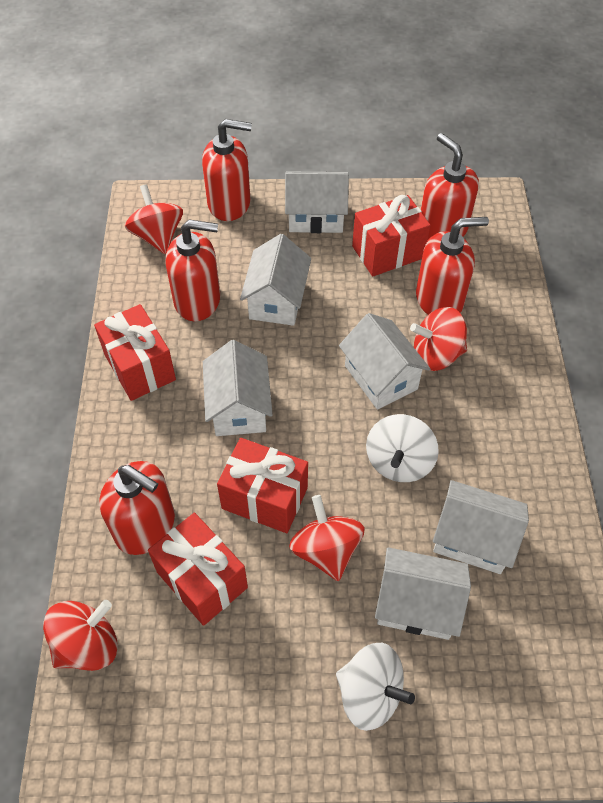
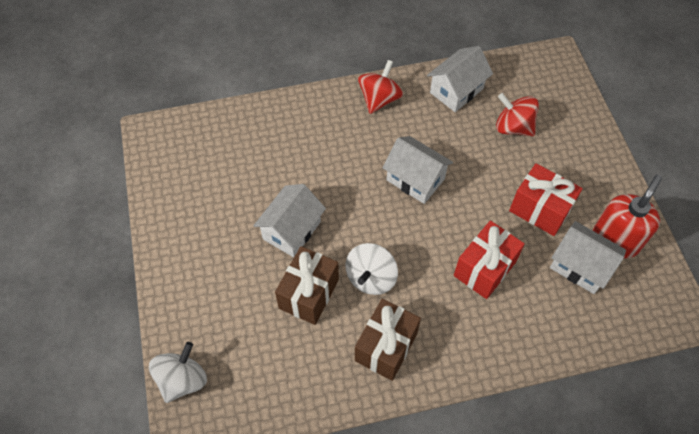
brown gift: 0 -> 2
red gift: 4 -> 2
red soap dispenser: 5 -> 1
red spinning top: 4 -> 2
white house: 6 -> 4

